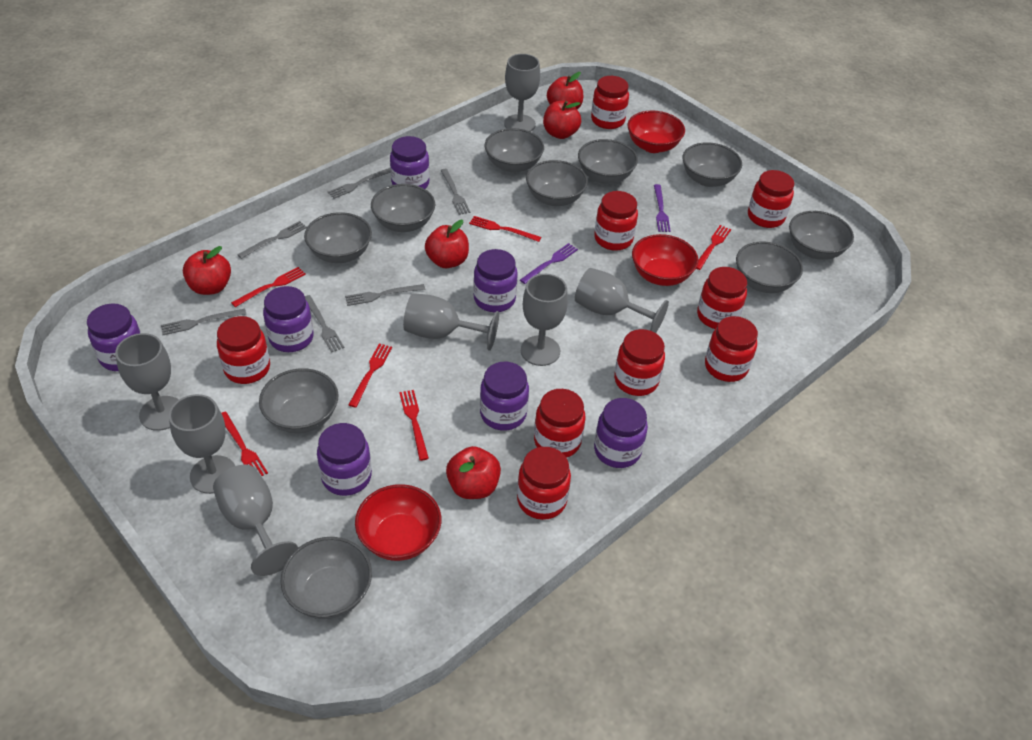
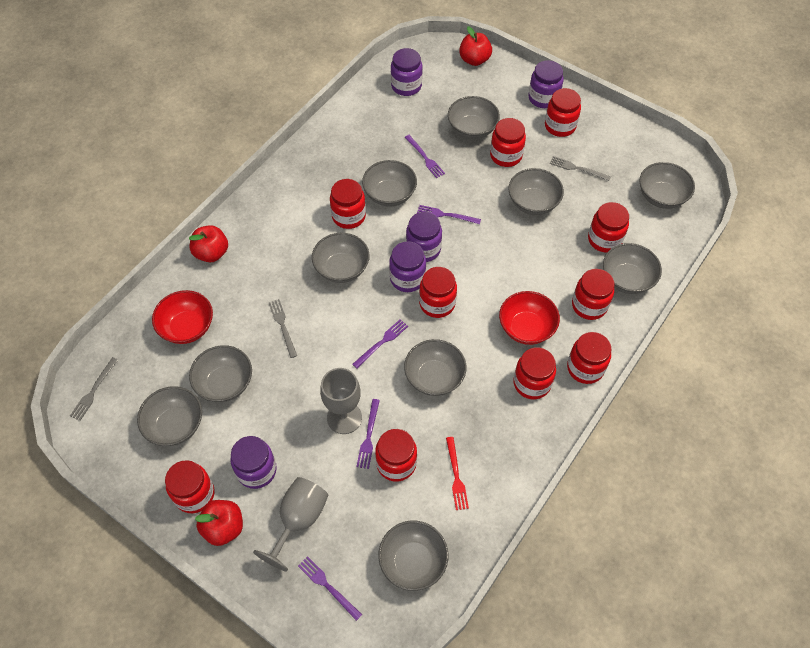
grey fork: 6 -> 3
grey goblet: 7 -> 2
purple fork: 2 -> 5
purple jar: 7 -> 5
red apple: 5 -> 3
red bowl: 3 -> 2
red fork: 6 -> 1
red jar: 9 -> 10

